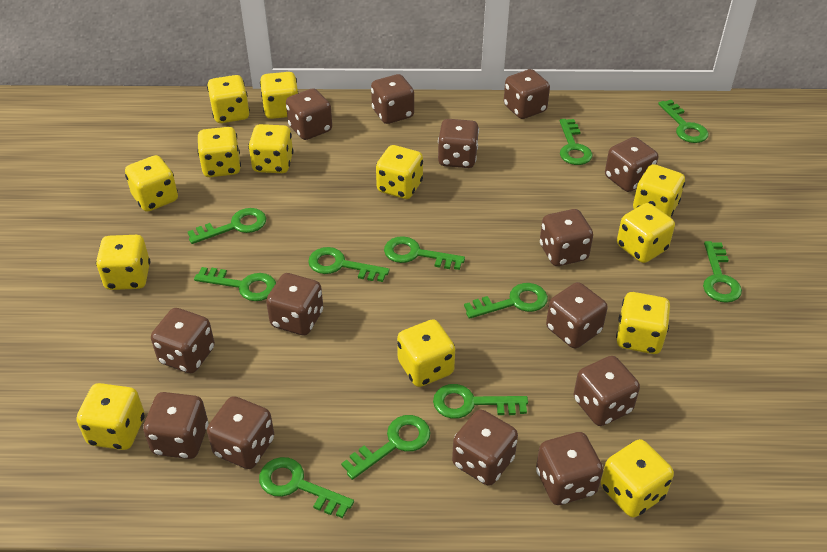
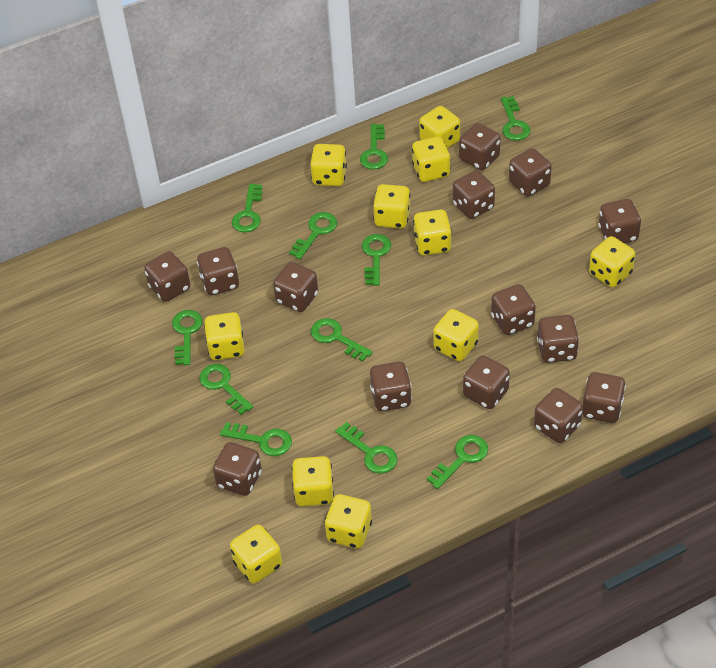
yellow dice: 13 -> 11

